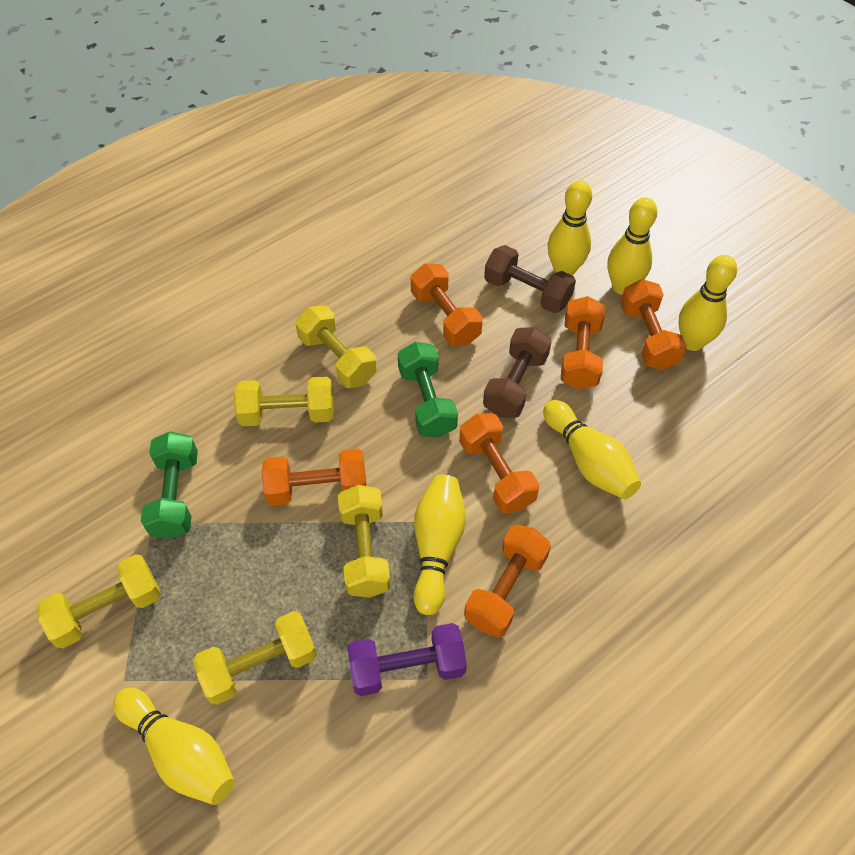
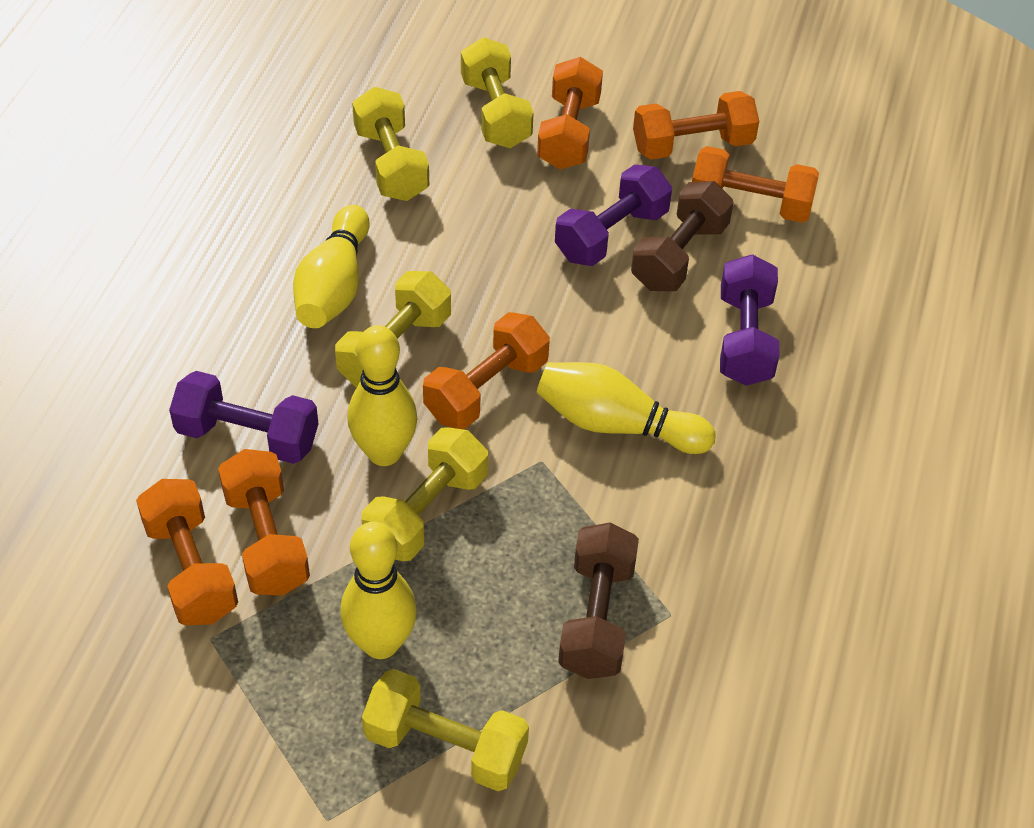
green dumbbell: 2 -> 0
purple dumbbell: 1 -> 3
yellow bowling pin: 6 -> 4

